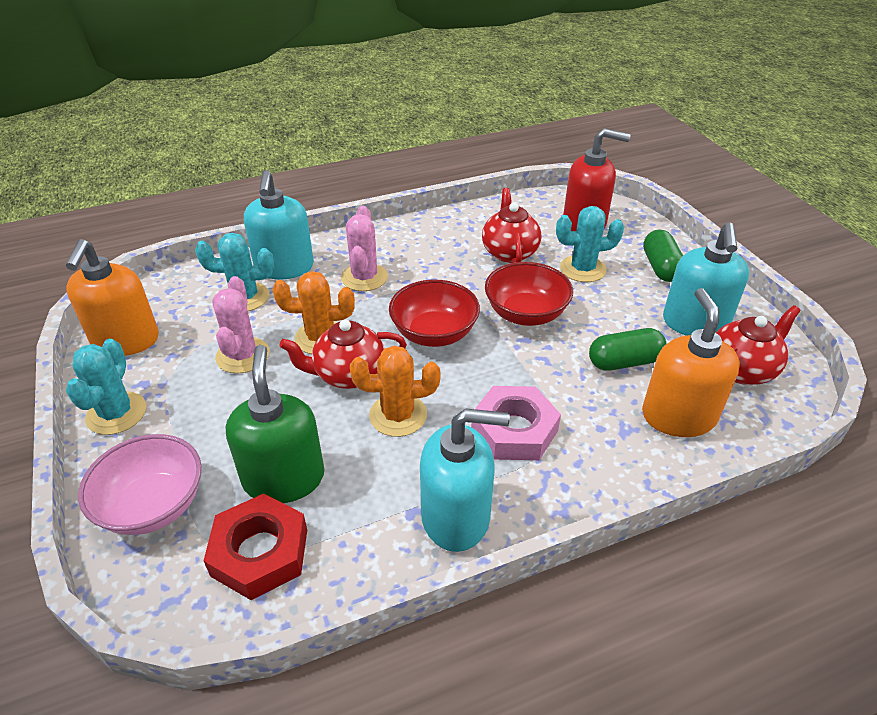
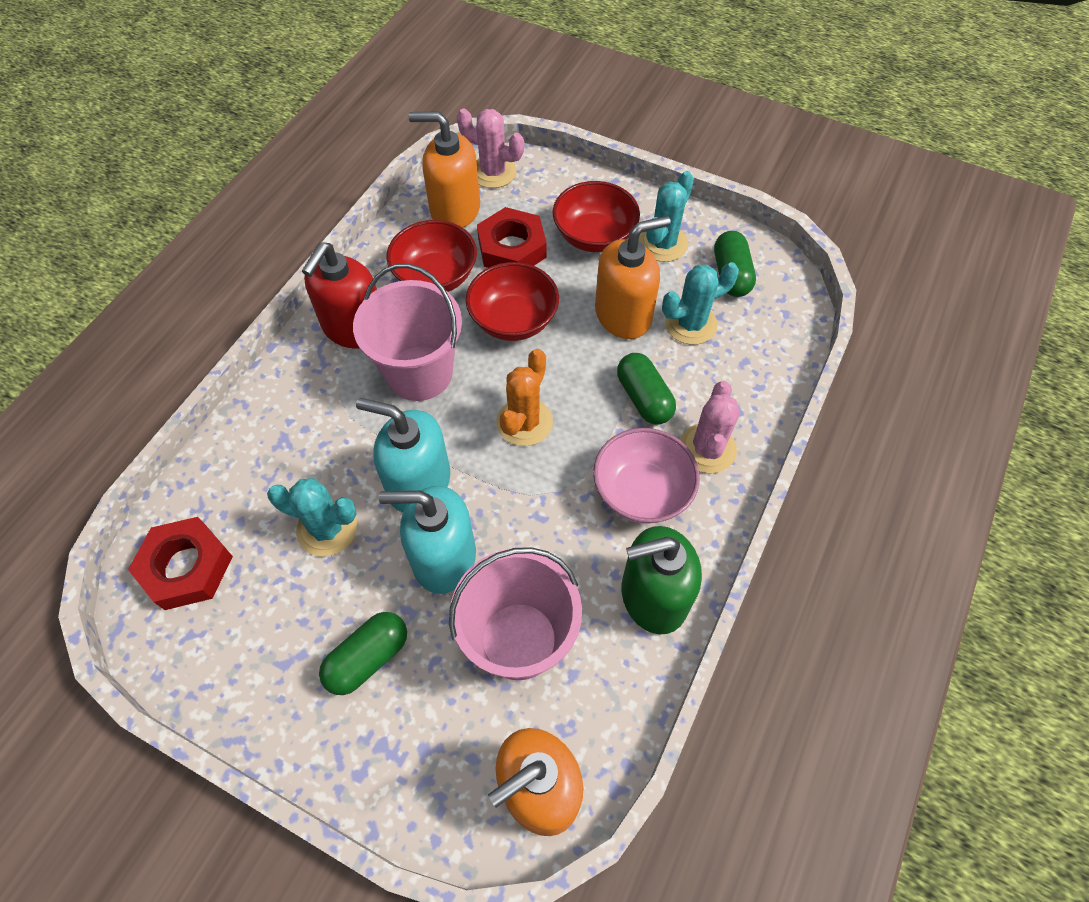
green capsule: 2 -> 3
orange cactus: 2 -> 1
orange soap dispenser: 2 -> 3
pink bucket: 0 -> 2
pink nut: 1 -> 0
red bowl: 2 -> 3
red nut: 1 -> 2
red teapot: 3 -> 0
turquoise soap dispenser: 3 -> 2

